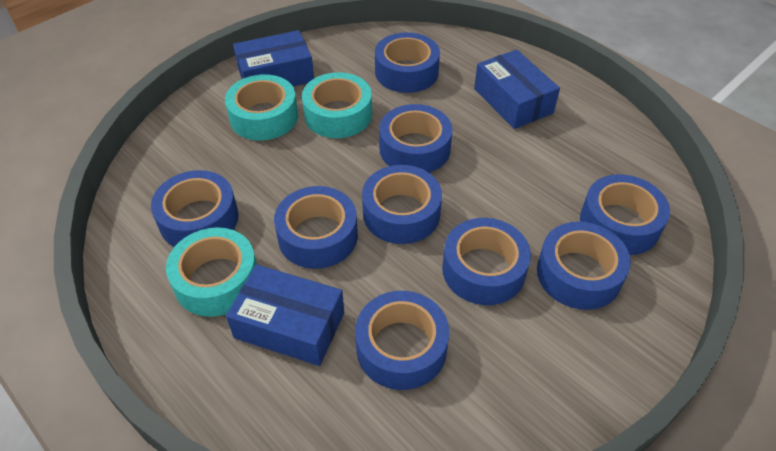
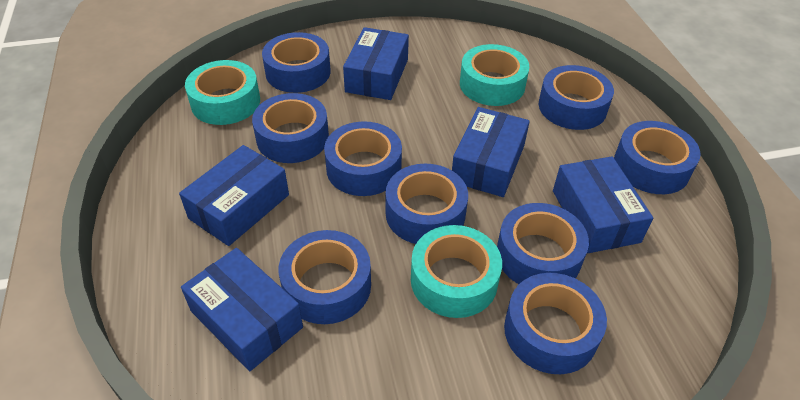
blue box: 3 -> 5

